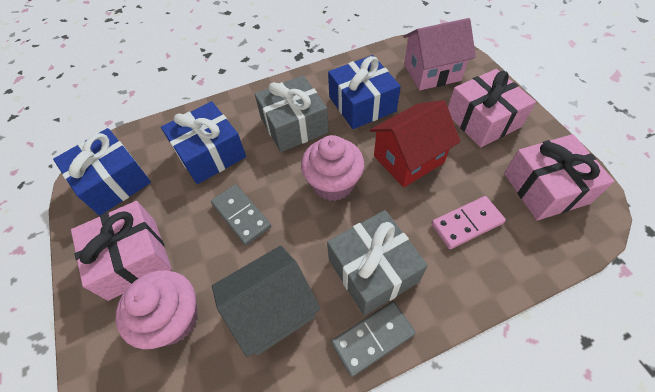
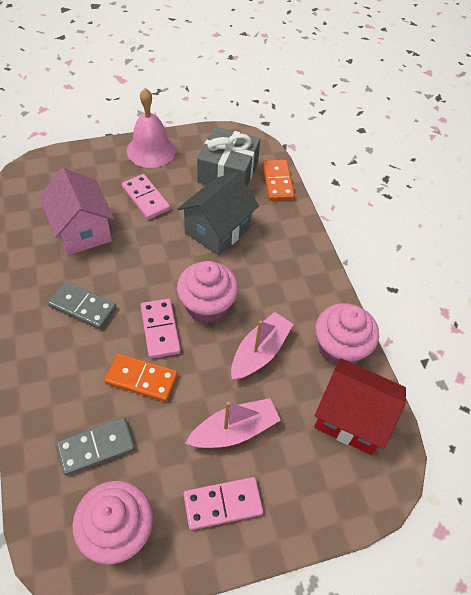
blue gift: 3 -> 0
grey gift: 2 -> 1
orange domino: 0 -> 2
pink bell: 0 -> 1
pink boat: 0 -> 2
pink cupcake: 2 -> 3
pink domino: 1 -> 3
pink gift: 3 -> 0

